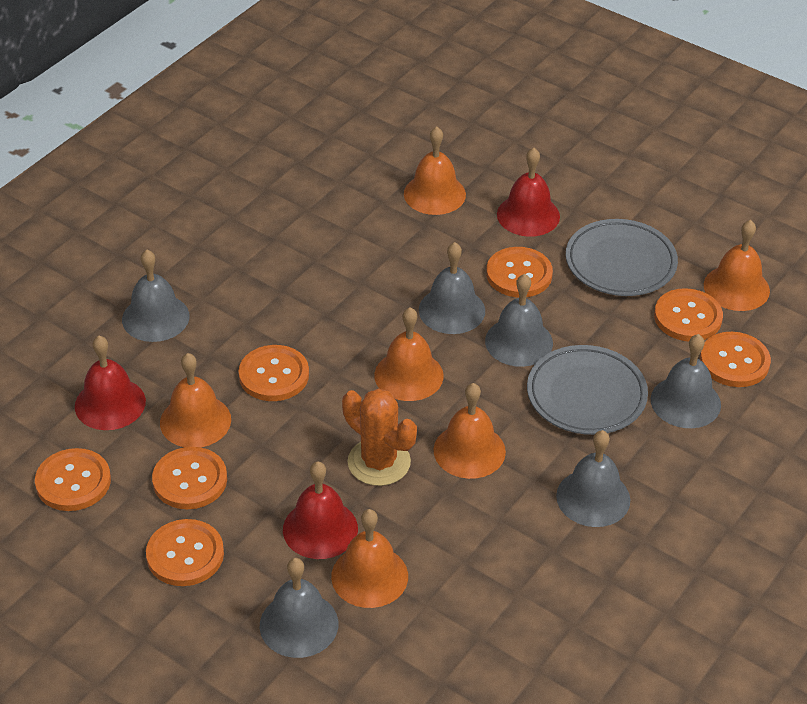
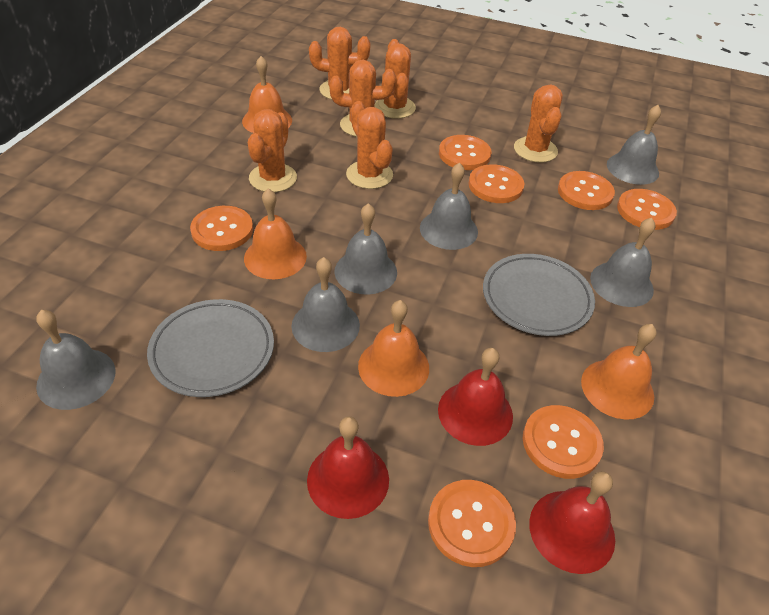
orange bell: 6 -> 4
orange cactus: 1 -> 6

